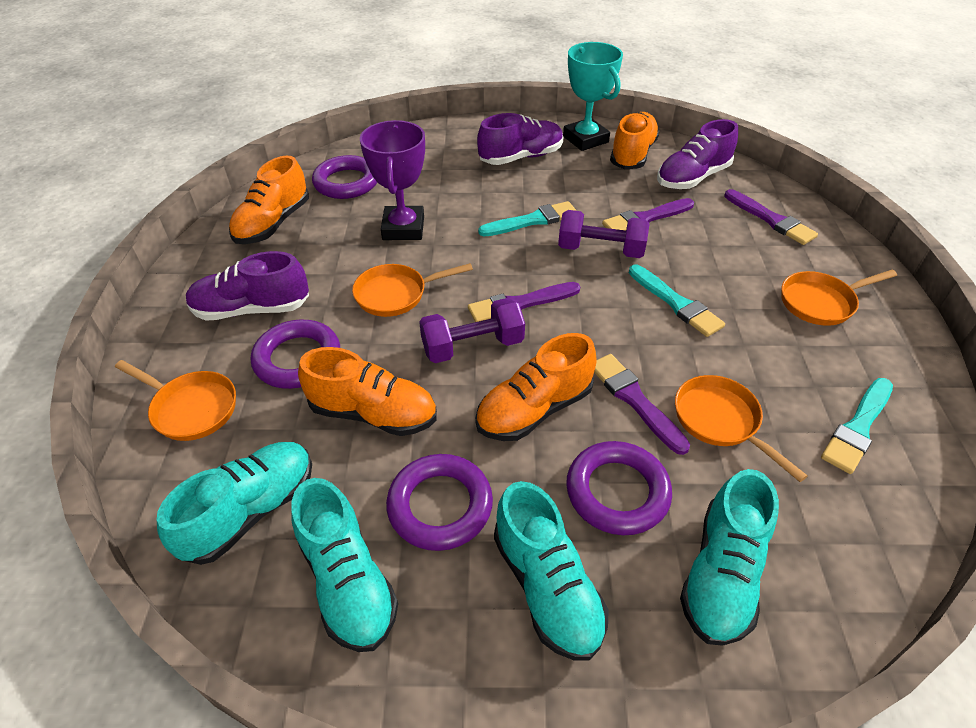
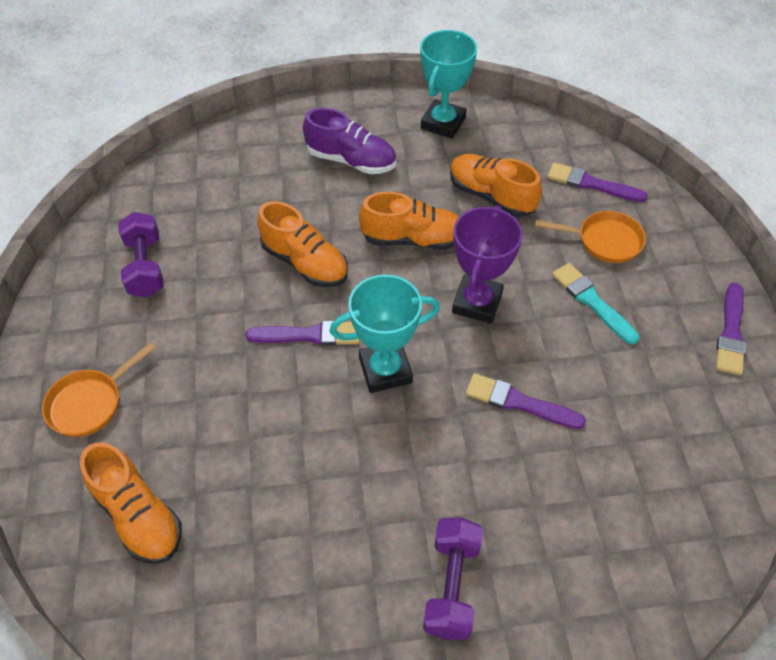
orange pan: 4 -> 2
purple ring: 4 -> 0
purple shoe: 3 -> 1
turquoise brush: 3 -> 1
turquoise shoe: 4 -> 0
turquoise trophy: 1 -> 2

